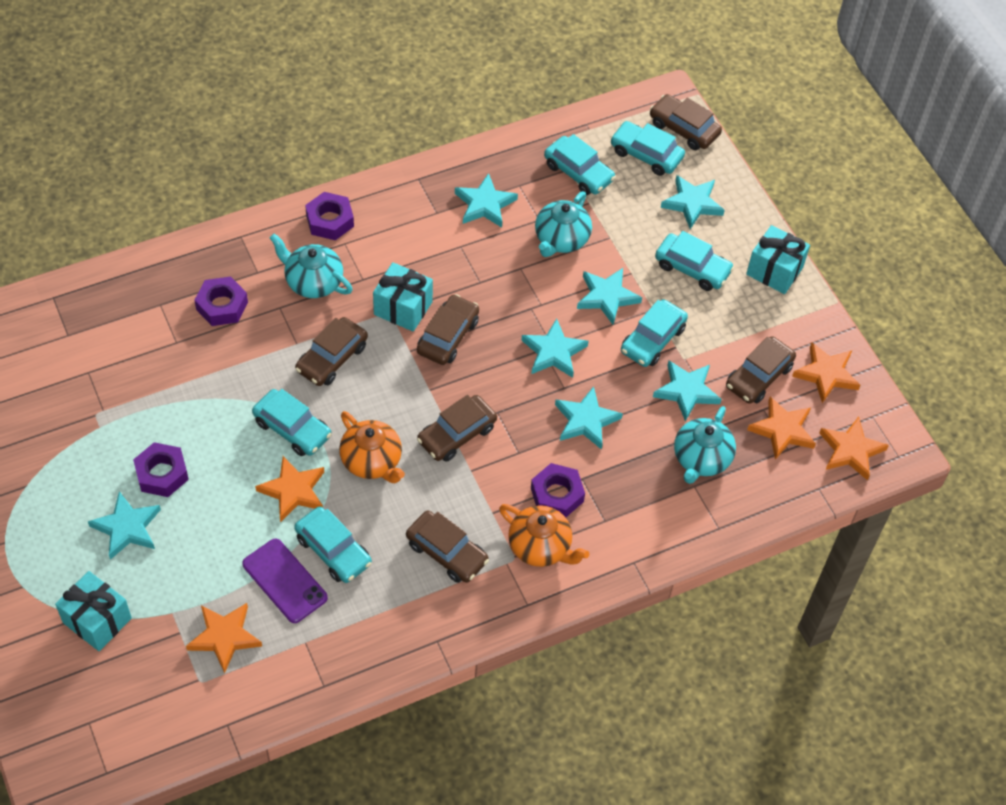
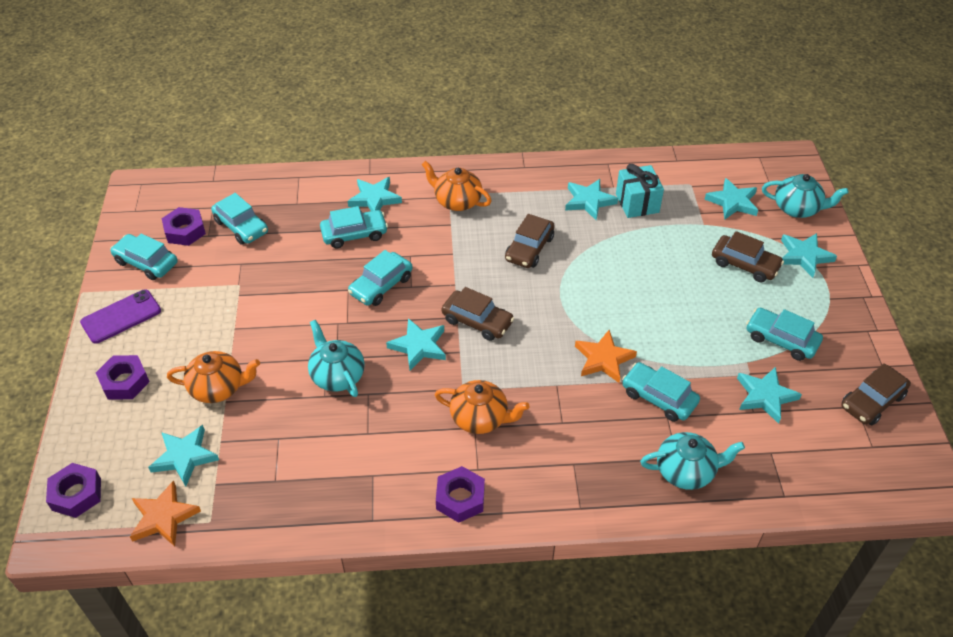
brown car: 6 -> 4
orange star: 5 -> 2
orange teapot: 2 -> 3
turquoise gift: 3 -> 1

